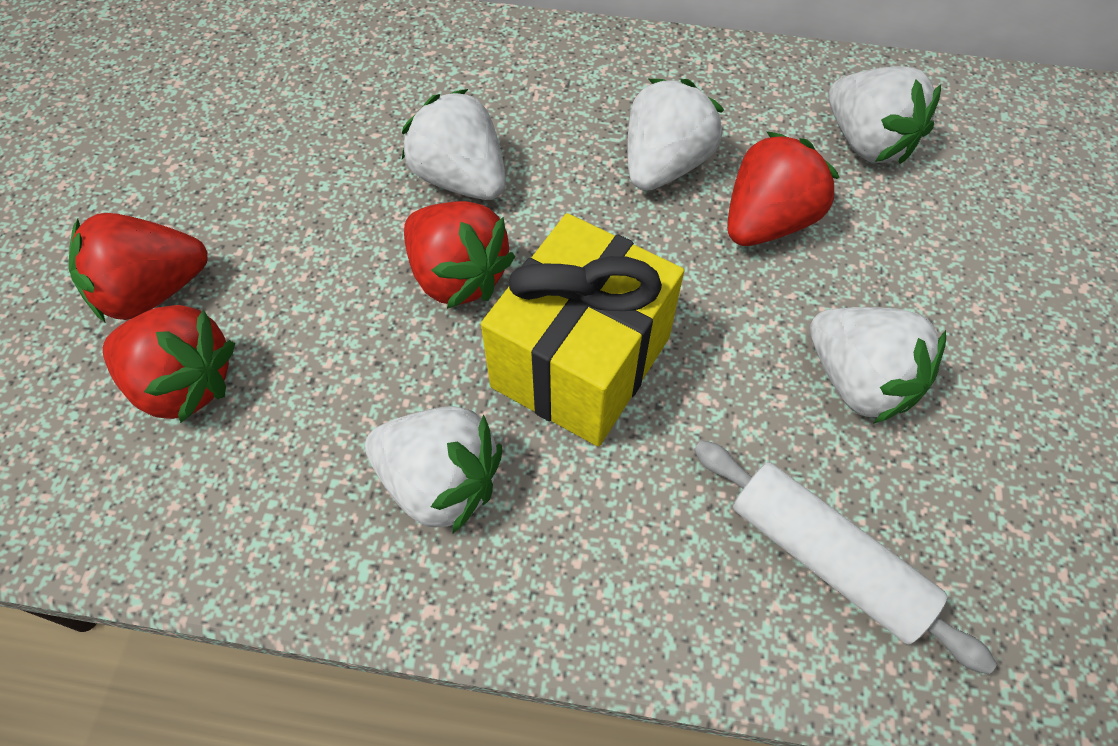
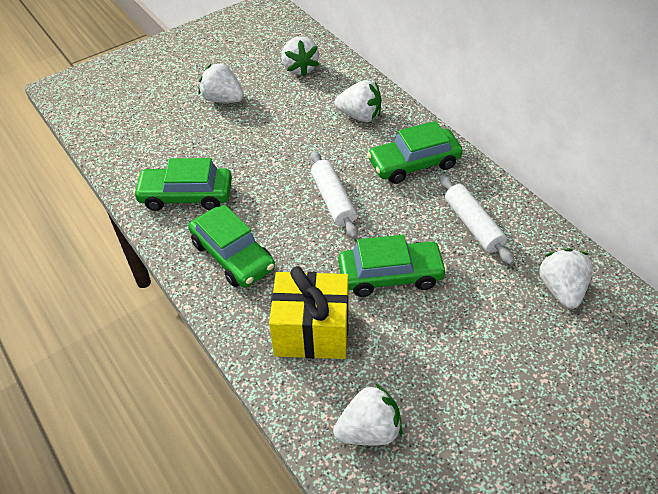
green car: 0 -> 4
red strawberry: 4 -> 0
white rolling pin: 1 -> 2

